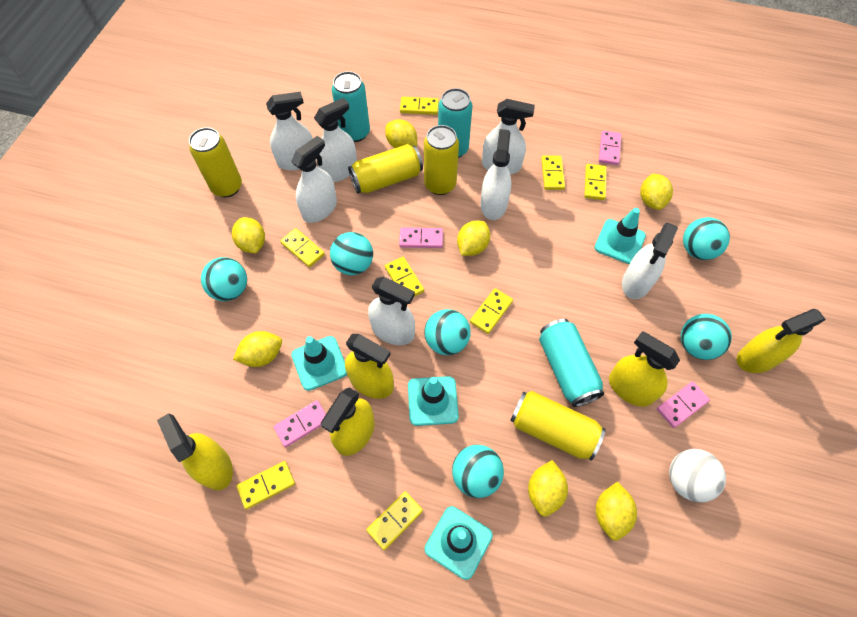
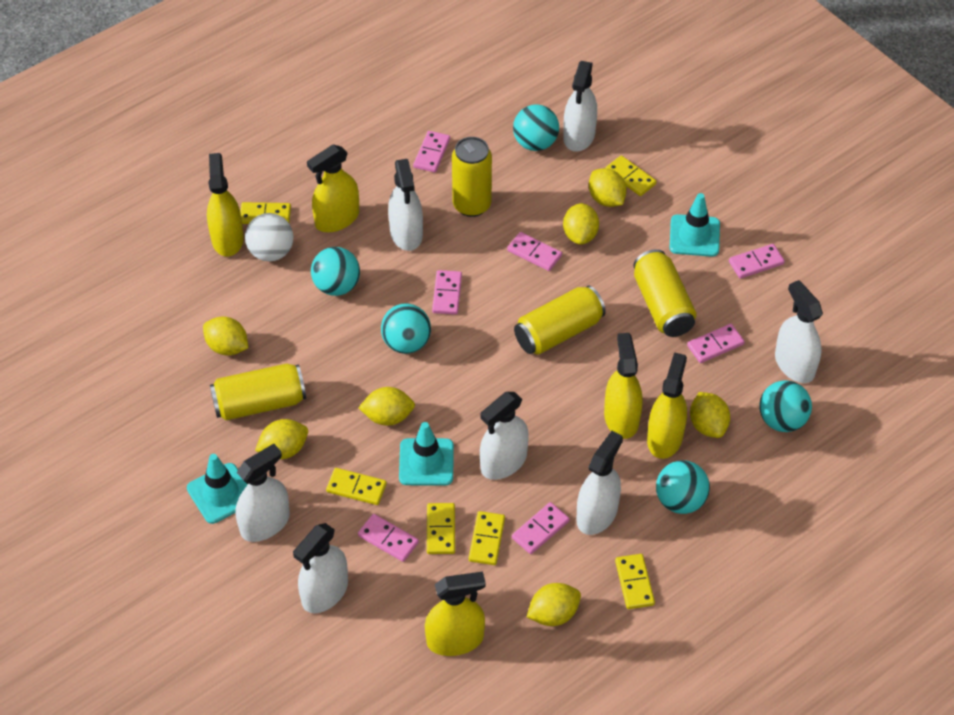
pink domino: 4 -> 7
turquoise ball: 6 -> 5
turquoise can: 3 -> 0
turquoise traffic cone: 4 -> 3
yellow domino: 8 -> 6

